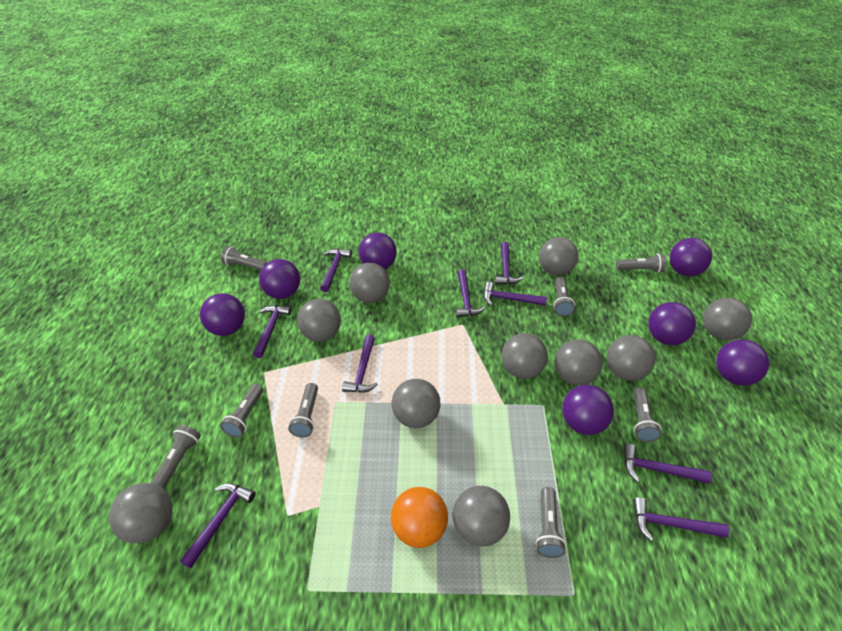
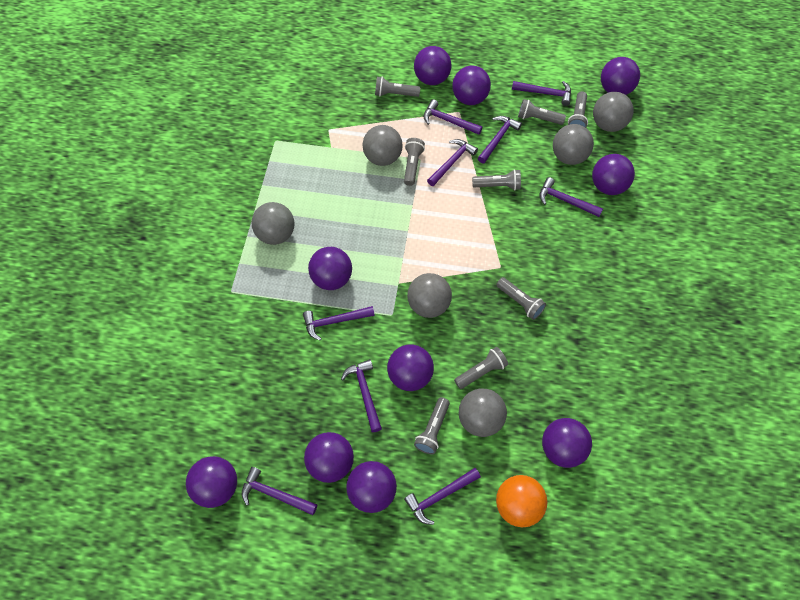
grey ball: 10 -> 6
purple ball: 7 -> 10

